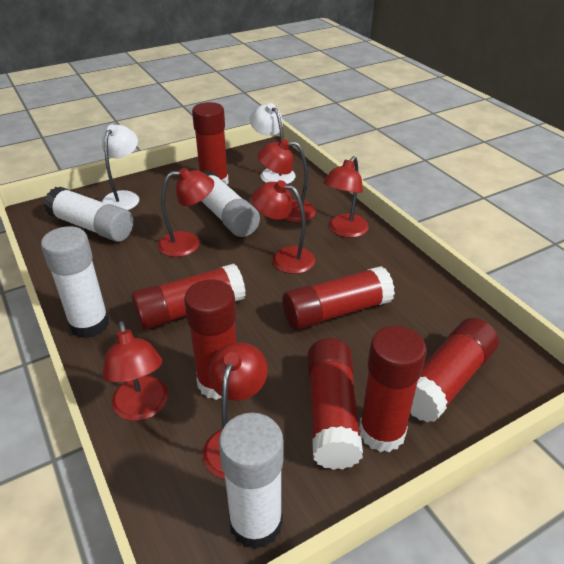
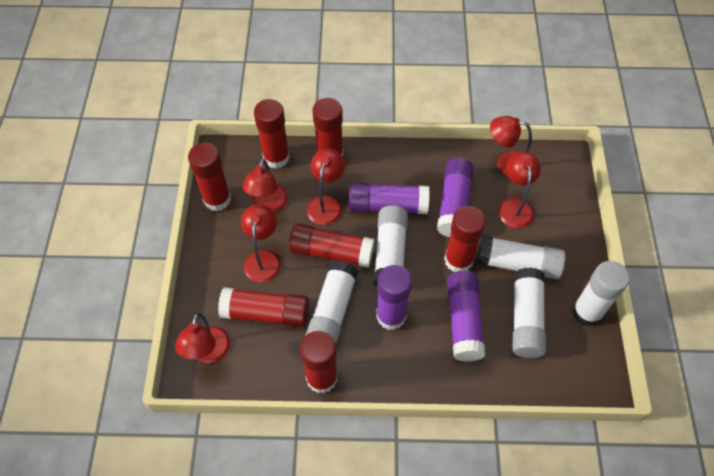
purple glue stick: 0 -> 4
white glue stick: 4 -> 5
white lamp: 2 -> 0

